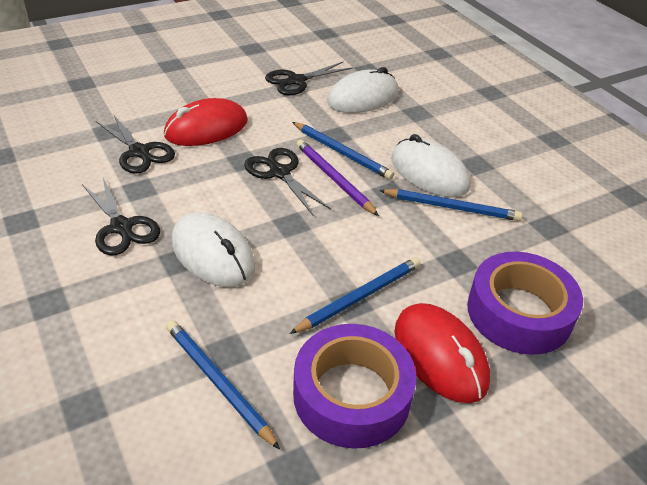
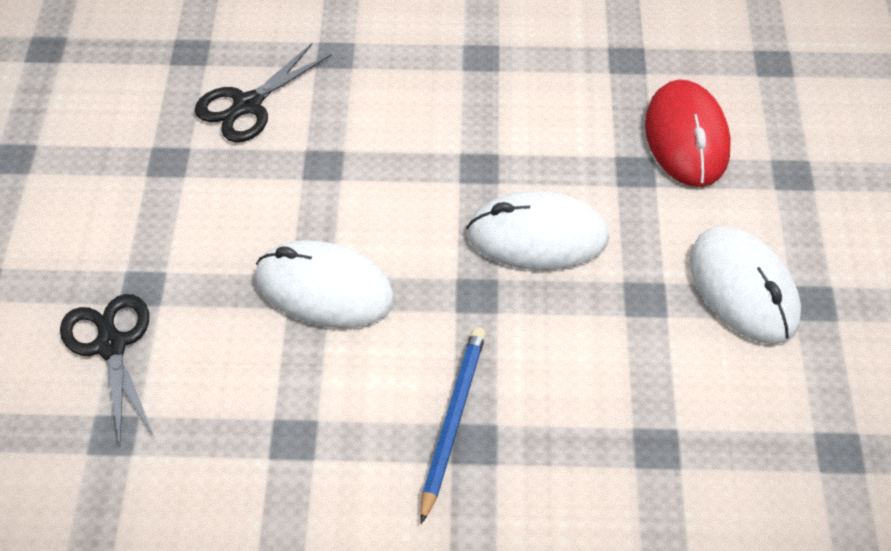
black scissors: 4 -> 2
blue pencil: 4 -> 1
purple pencil: 1 -> 0
purple tape: 2 -> 0
red mouse: 2 -> 1

